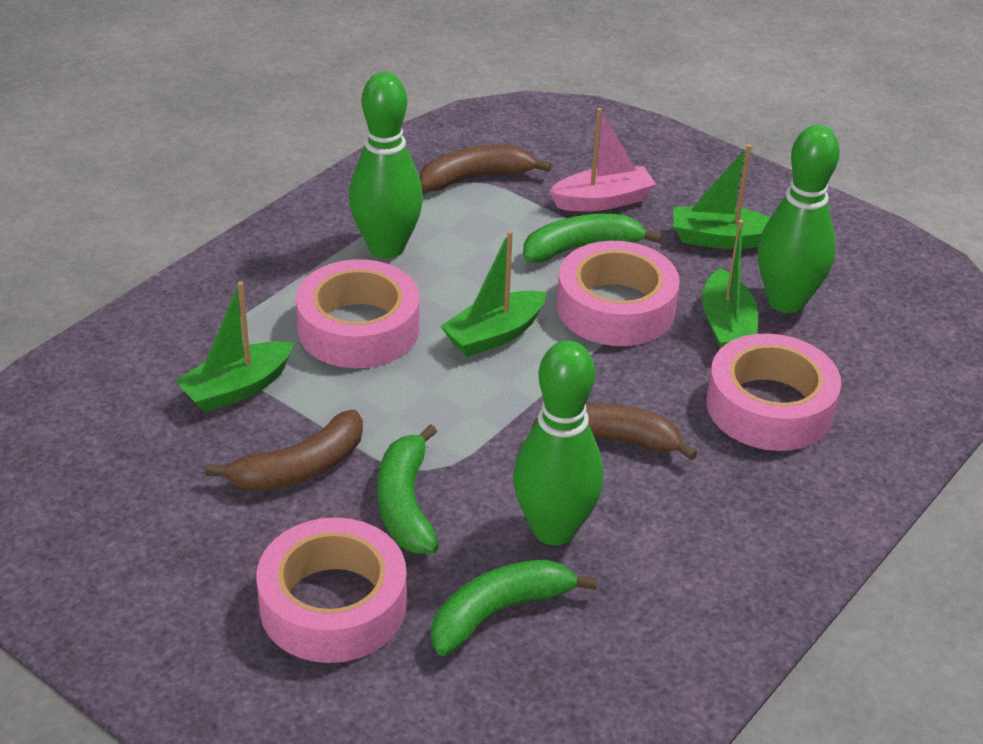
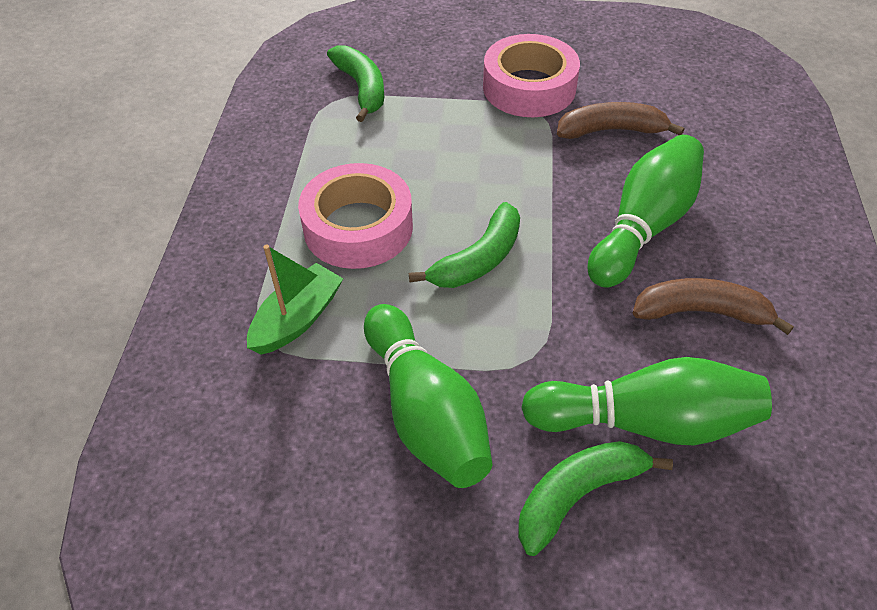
brown banana: 3 -> 2
green boat: 4 -> 1
pink boat: 1 -> 0
pink tape: 4 -> 2

